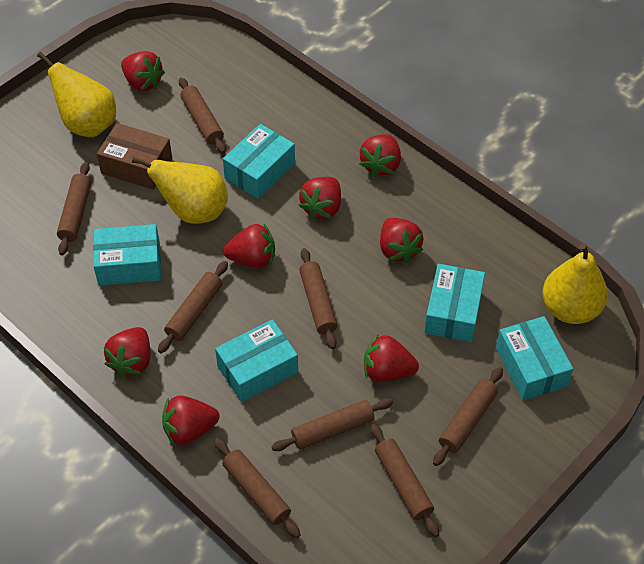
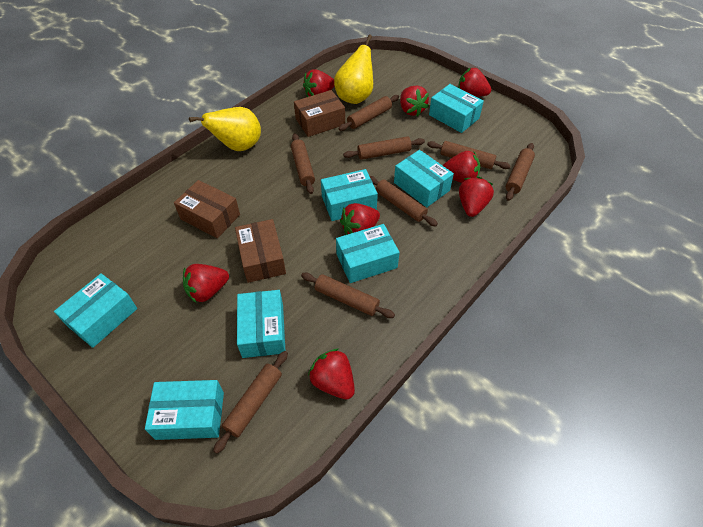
brown box: 1 -> 3
turquoise box: 5 -> 7
yellow pear: 3 -> 2

